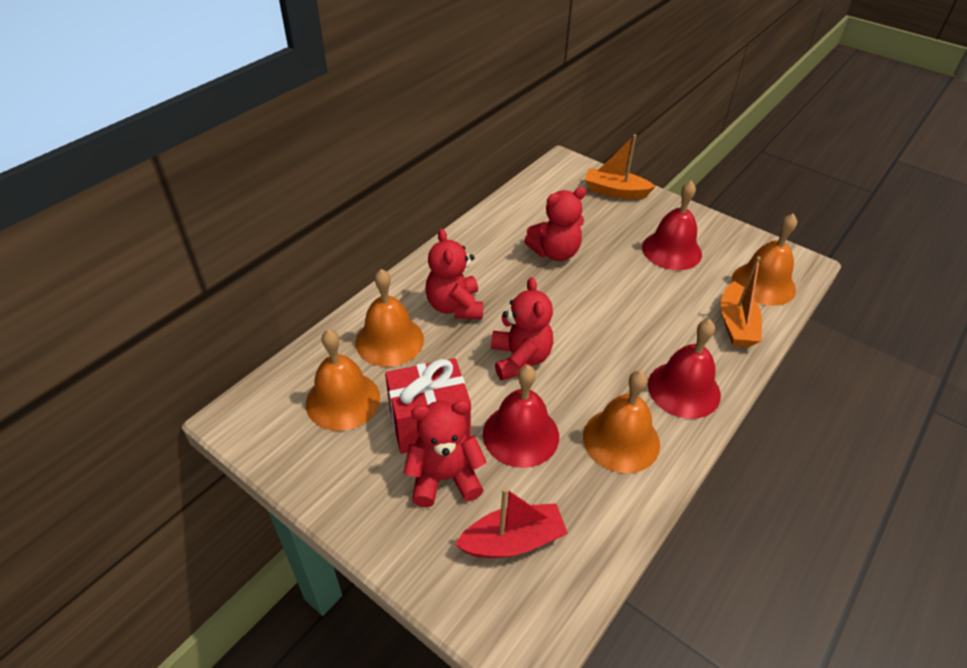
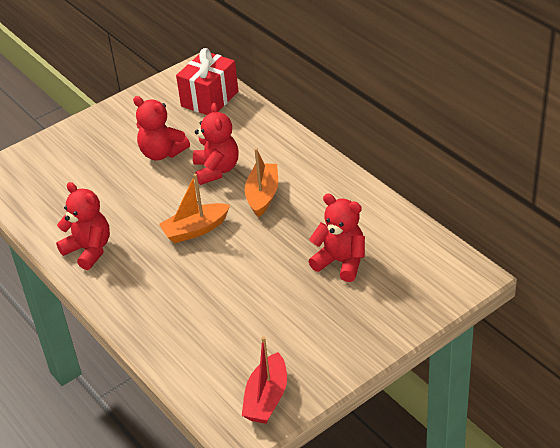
orange bell: 4 -> 0
red bell: 3 -> 0

